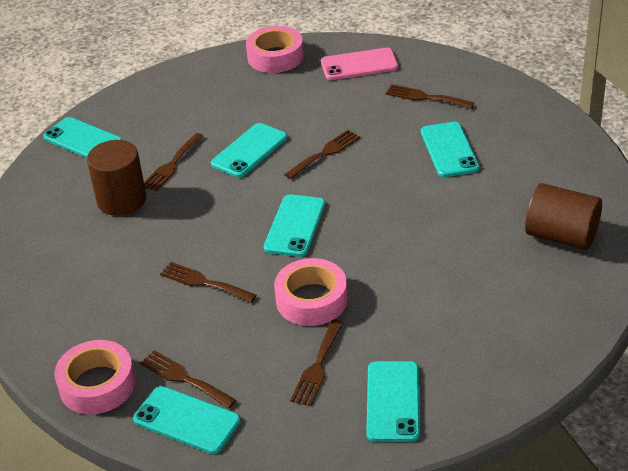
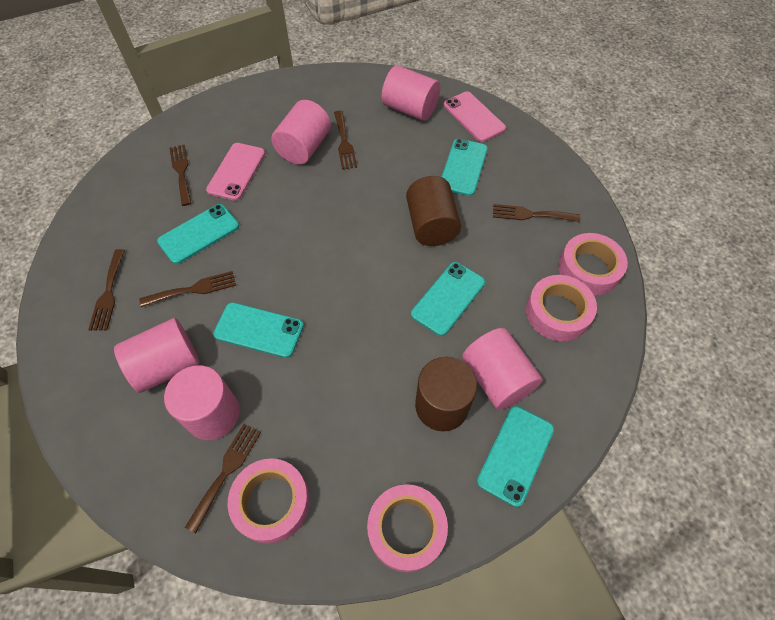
pink cylinder: 0 -> 5
pink phone: 1 -> 2
pink tape: 3 -> 4
turquoise phone: 6 -> 5

